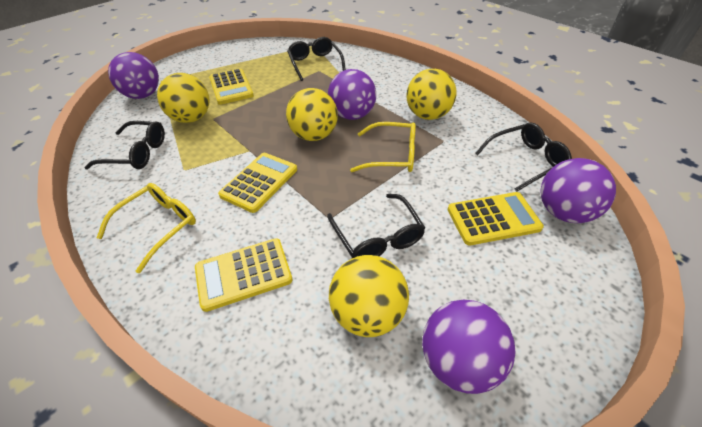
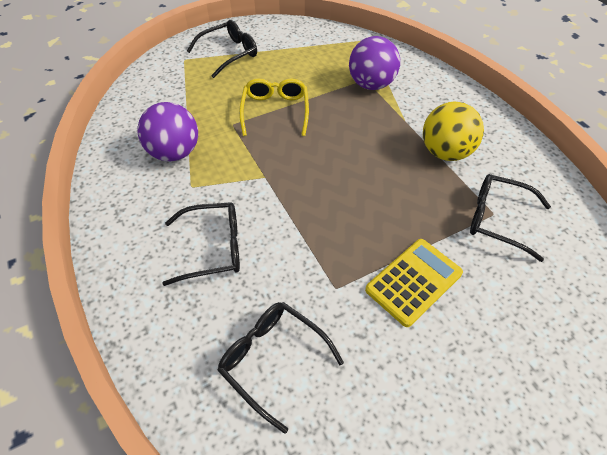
purple ball: 4 -> 2
yellow ball: 4 -> 1
yellow calculator: 4 -> 1
yellow glasses: 2 -> 1

